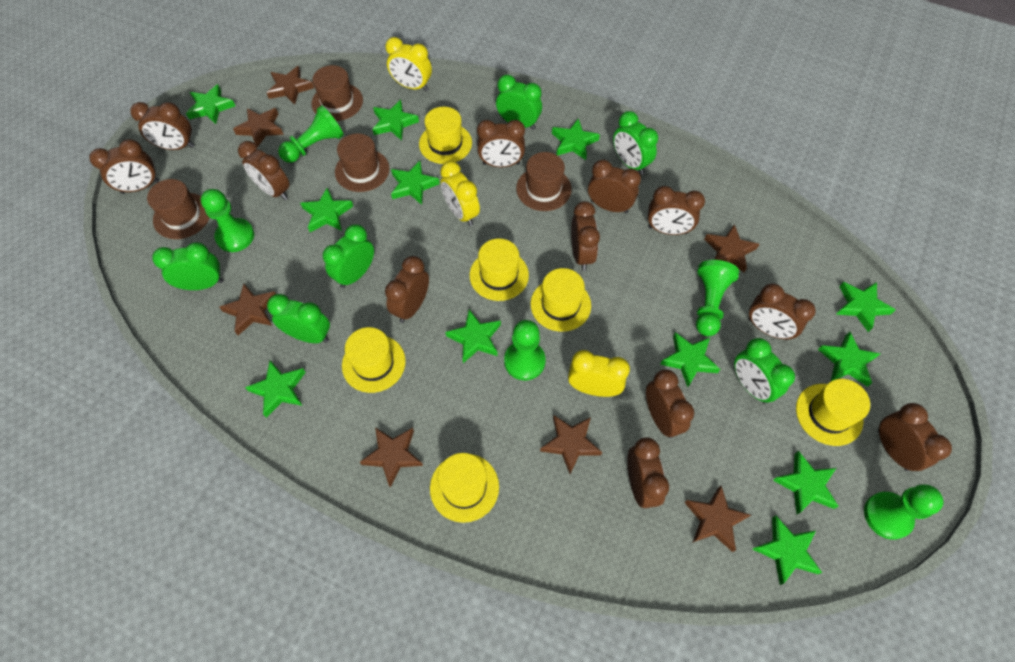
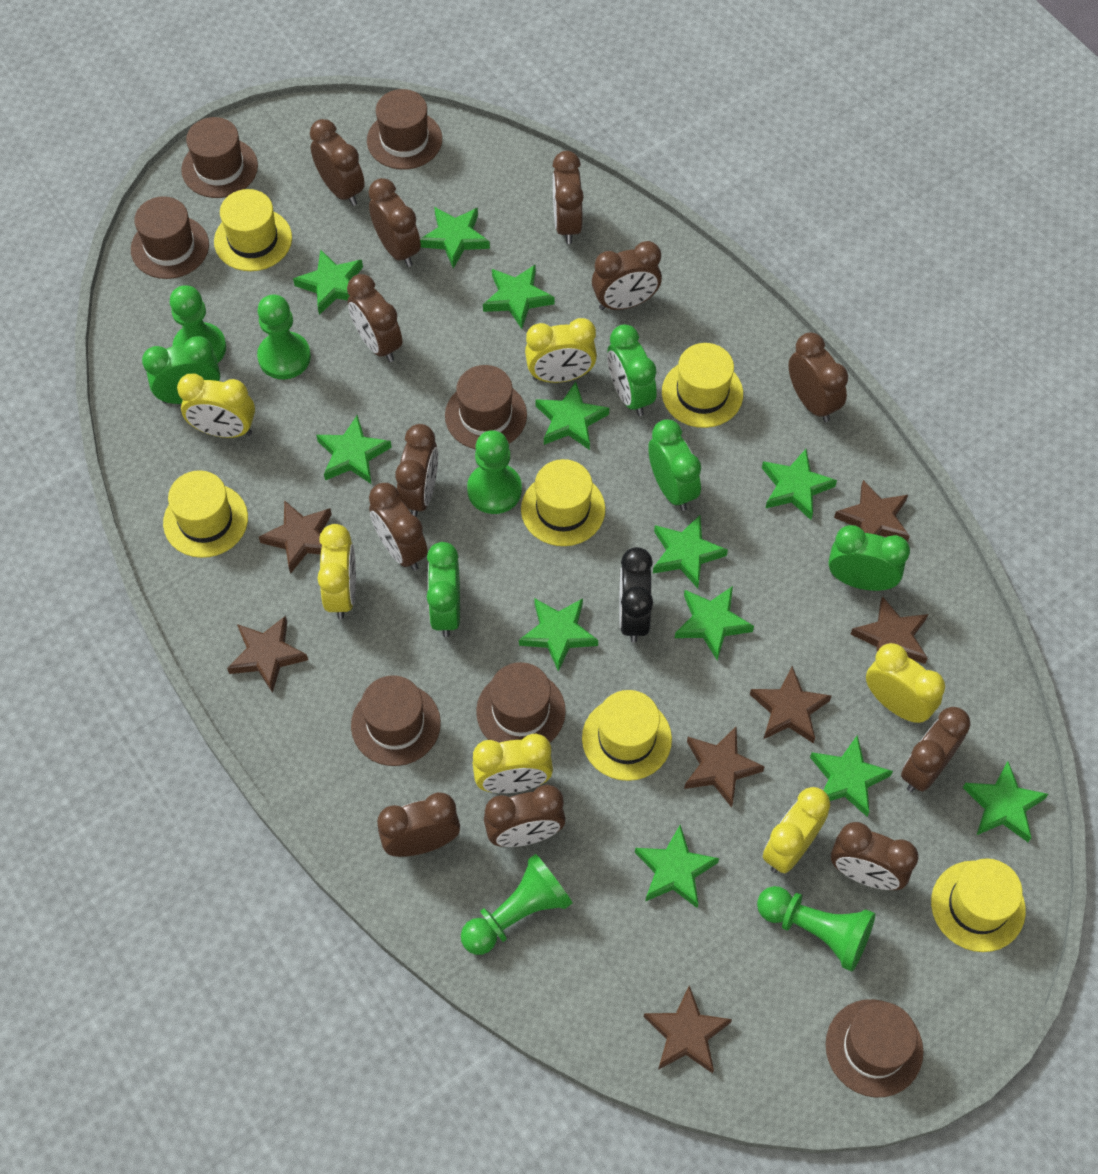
black clock: 0 -> 1
brown hat: 4 -> 7
green clock: 6 -> 5
yellow clock: 3 -> 6

